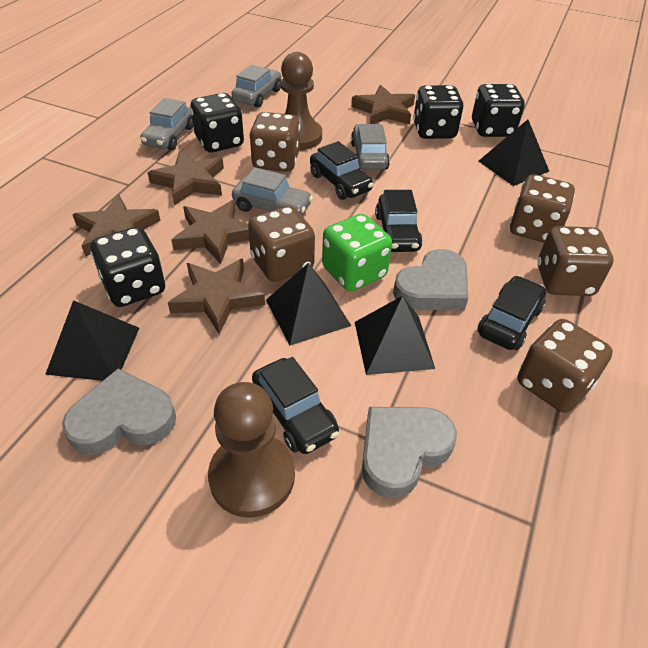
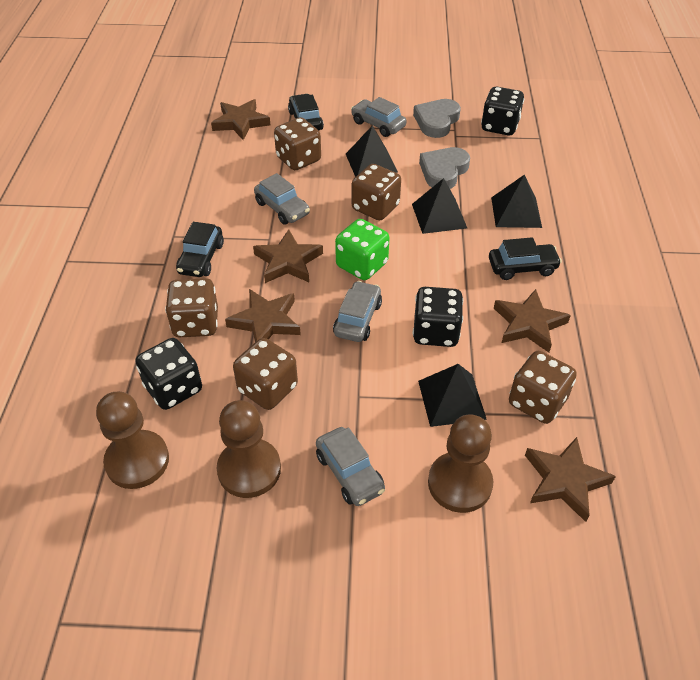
black car: 4 -> 3
black dice: 4 -> 3
brown pawn: 2 -> 3
grey heart: 3 -> 2

